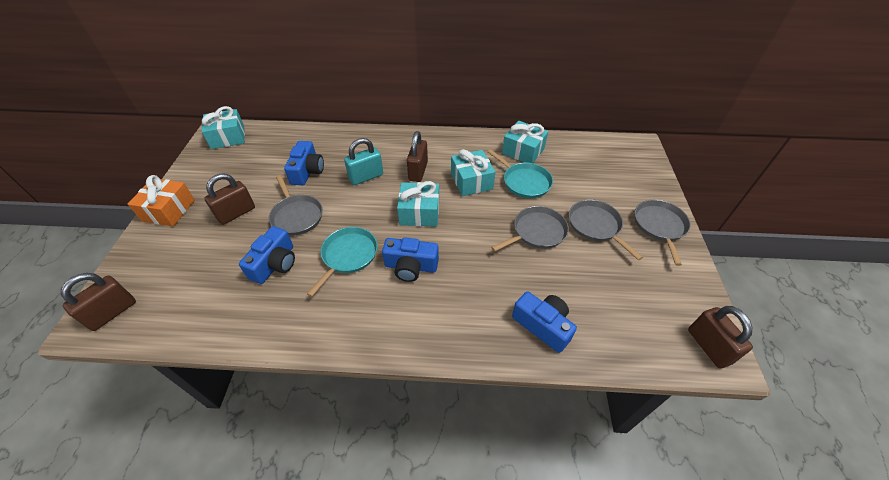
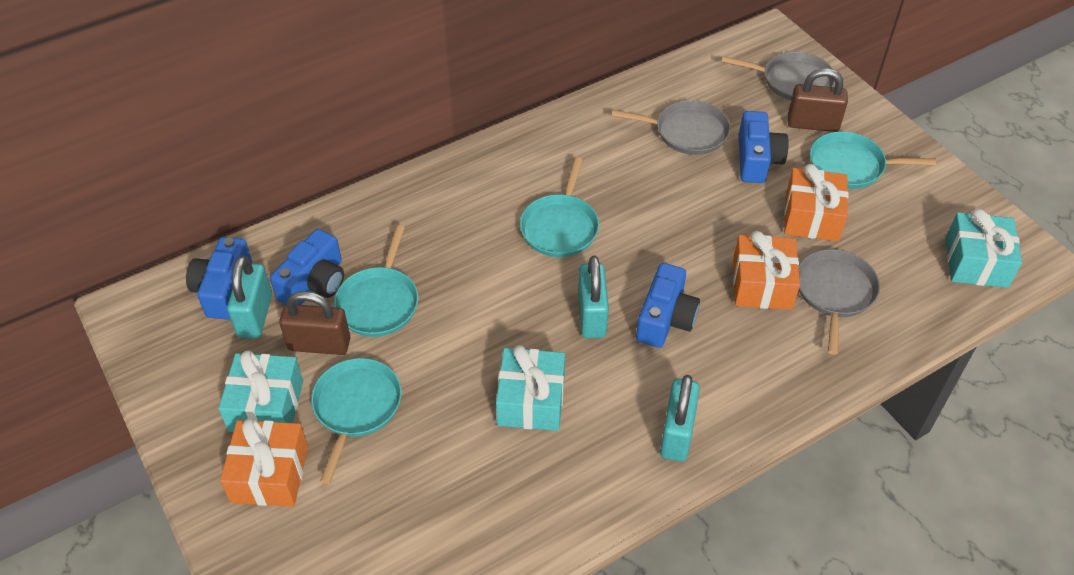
brown padlock: 4 -> 2
grey pan: 4 -> 3
orange gift: 1 -> 3
turquoise gift: 4 -> 3
turquoise padlock: 1 -> 3
turquoise pan: 2 -> 4

